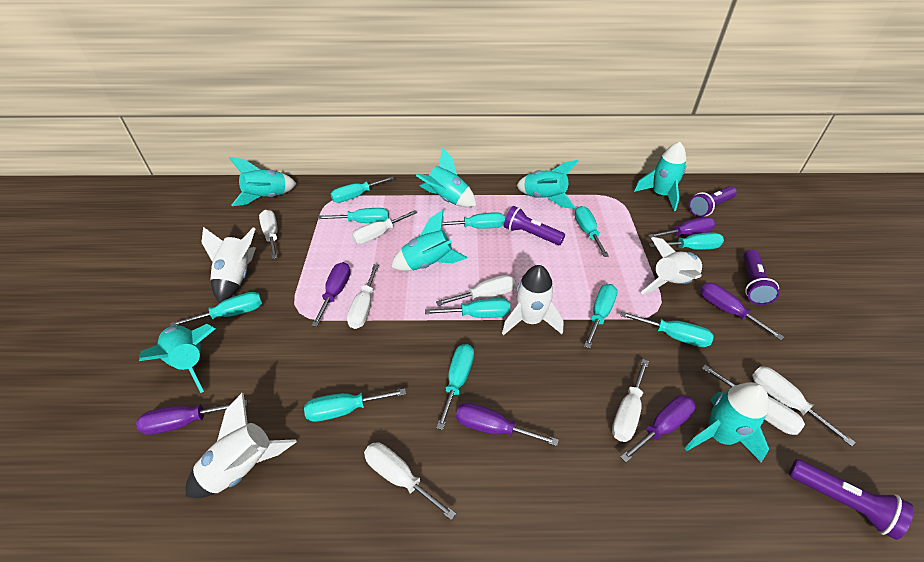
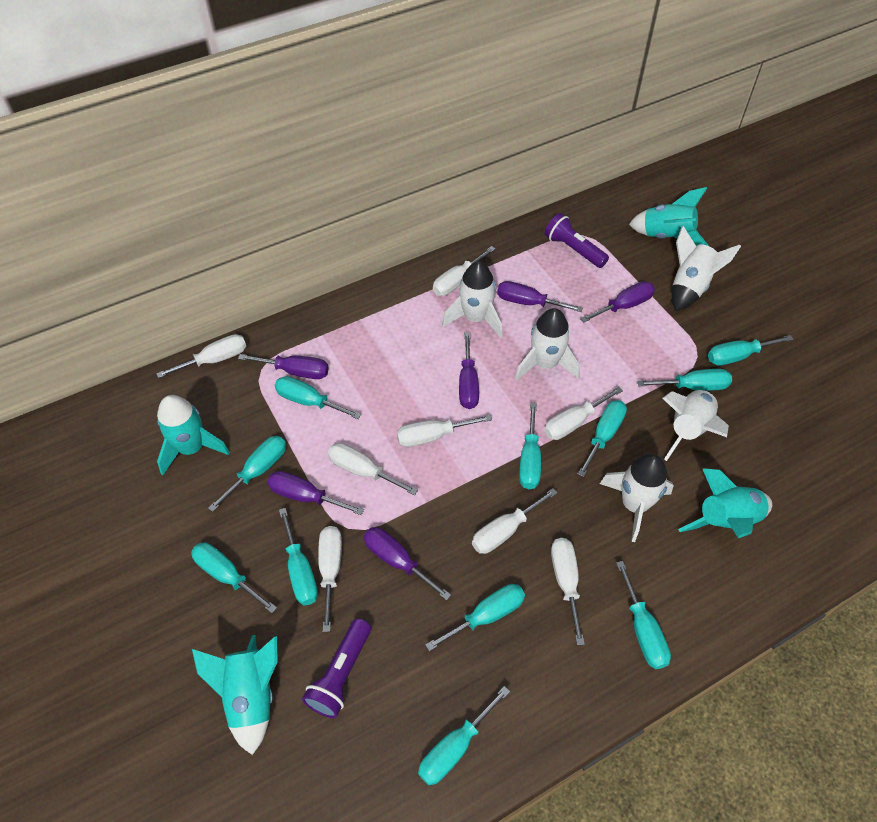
purple flashlight: 4 -> 2
turquoise rocket: 7 -> 4
white rocket: 4 -> 5

